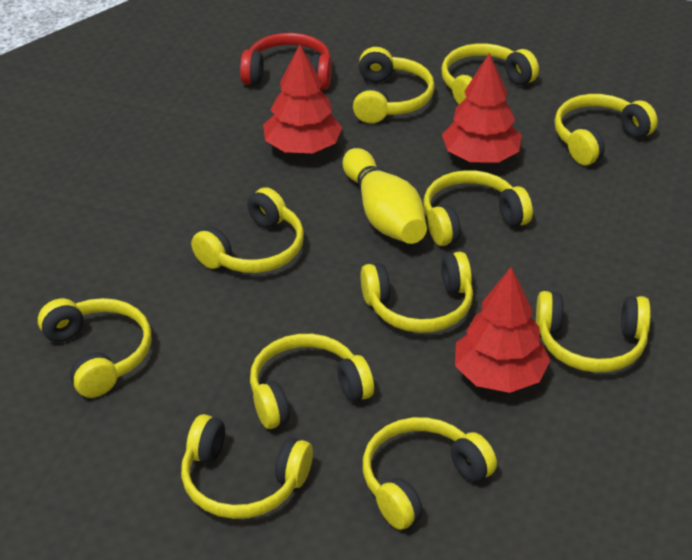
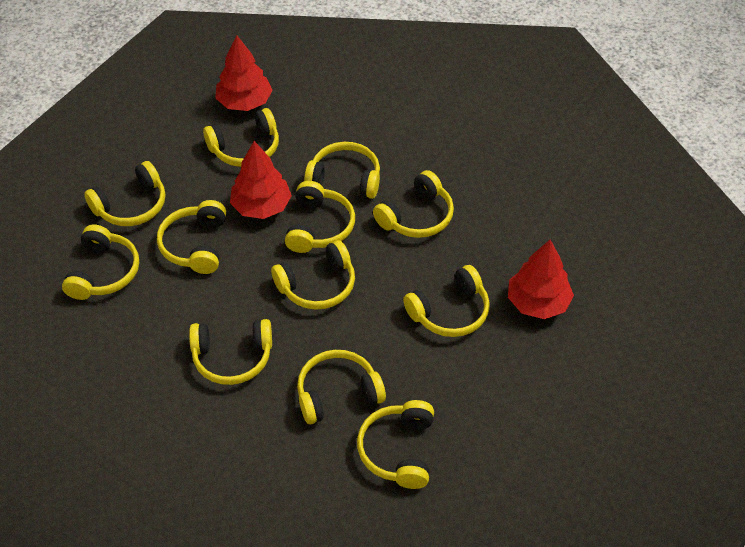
red headphones: 1 -> 0
yellow bowling pin: 1 -> 0
yellow headphones: 11 -> 12

